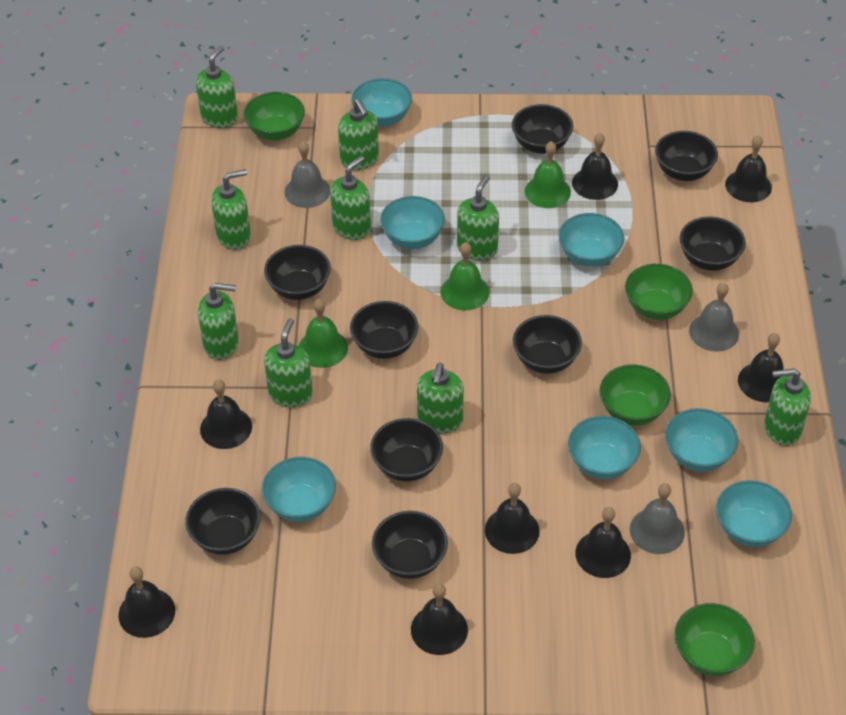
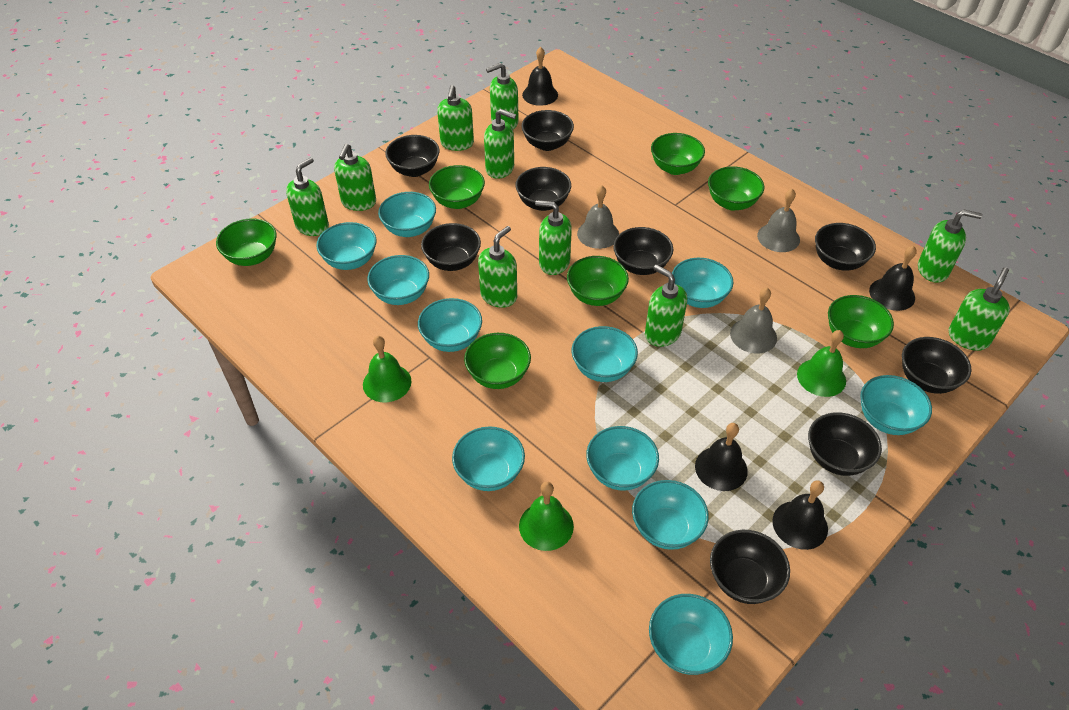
black bell: 8 -> 4
green bowl: 4 -> 7
green soap dispenser: 9 -> 10
turquoise bowl: 7 -> 11

